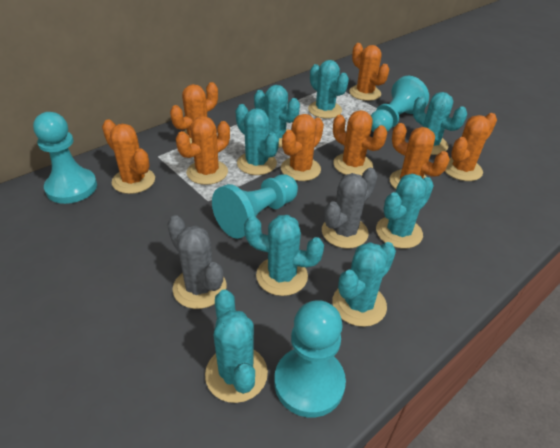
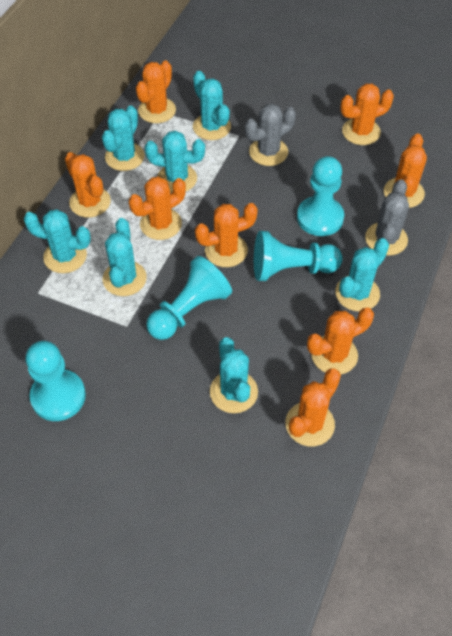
turquoise cactus: 8 -> 7

